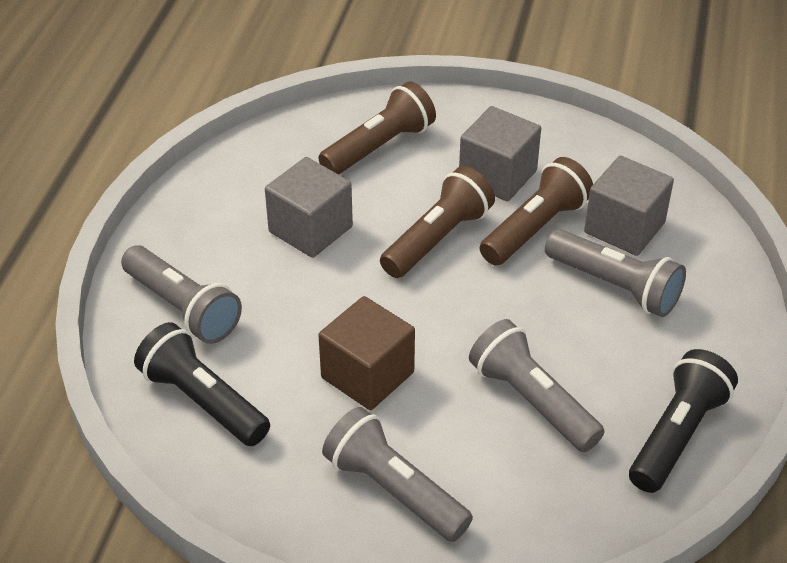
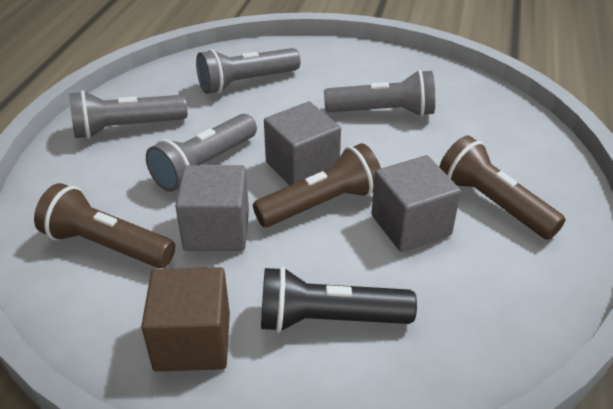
black flashlight: 2 -> 1

